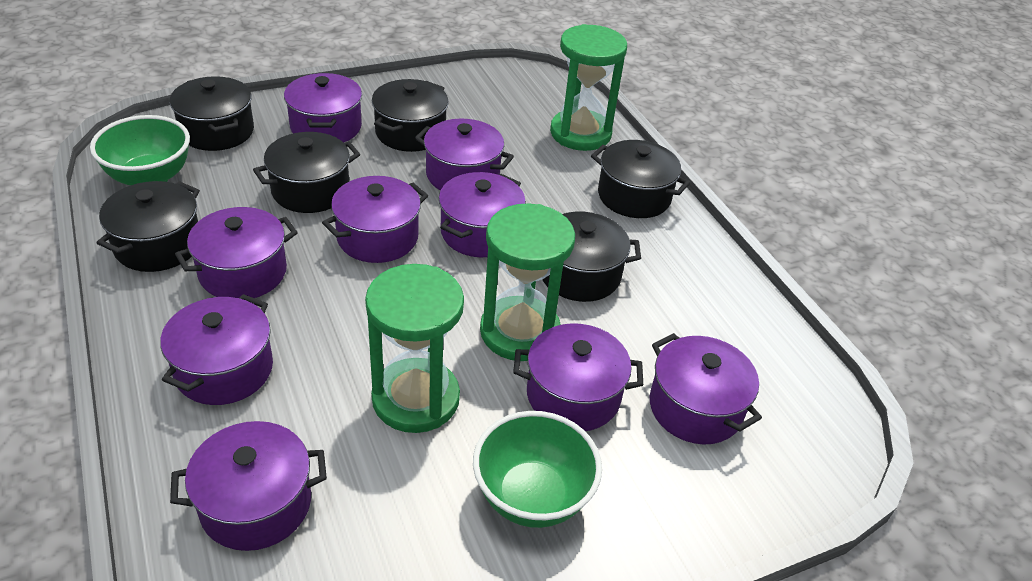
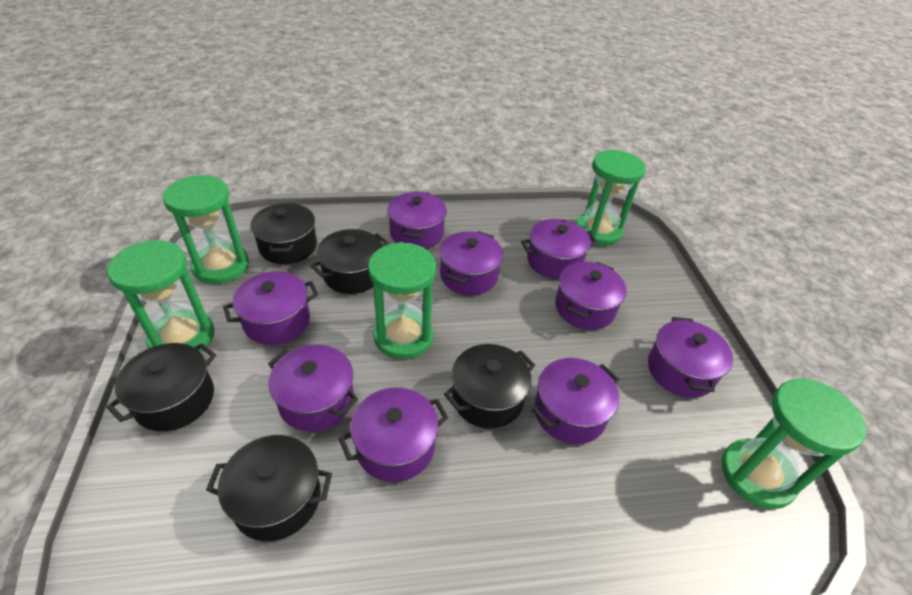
black pot: 6 -> 5
green bowl: 2 -> 0
green hourglass: 3 -> 5

